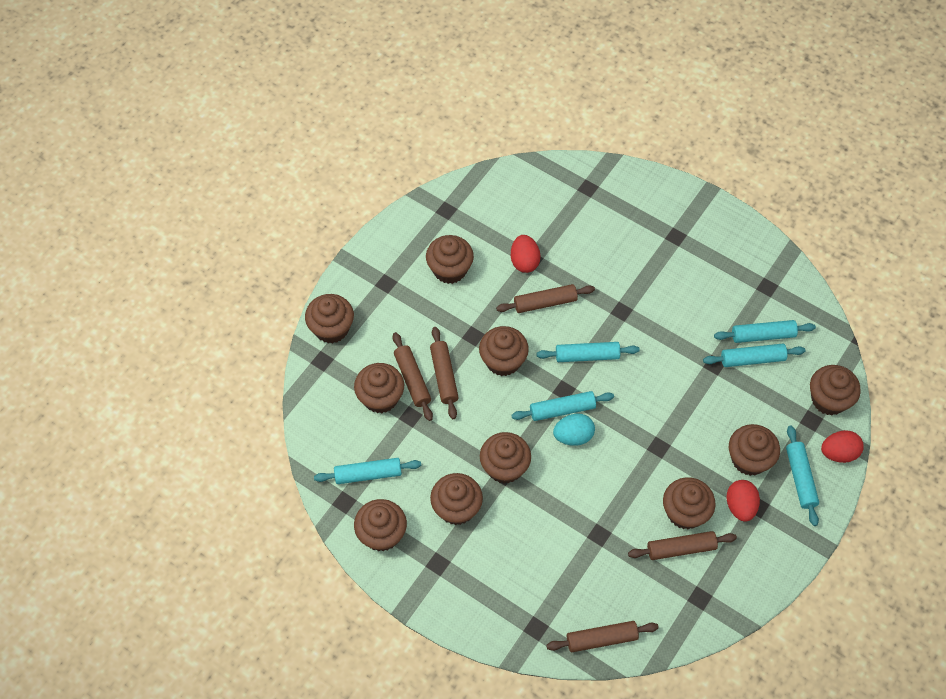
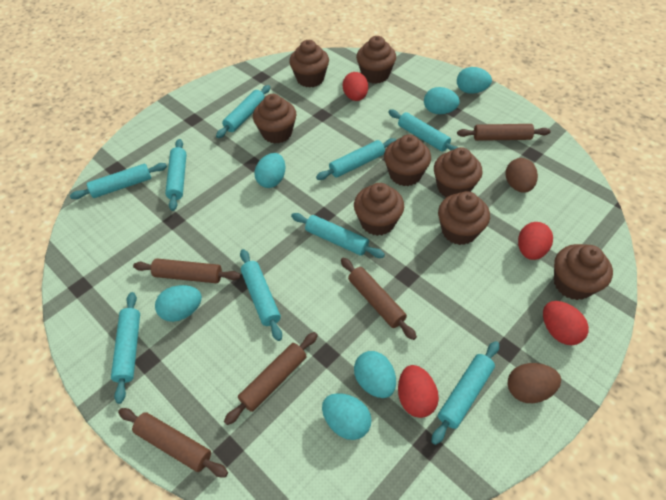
brown cupcake: 10 -> 8
brown egg: 0 -> 2
red egg: 3 -> 4
turquoise egg: 1 -> 6
turquoise rolling pin: 6 -> 9

